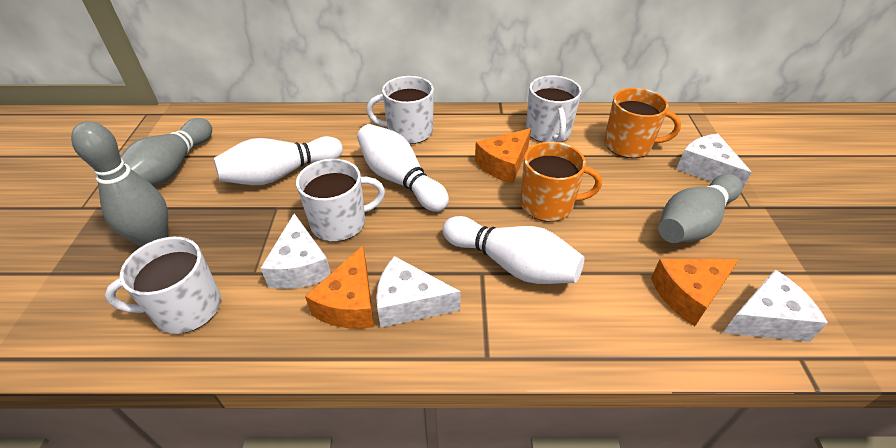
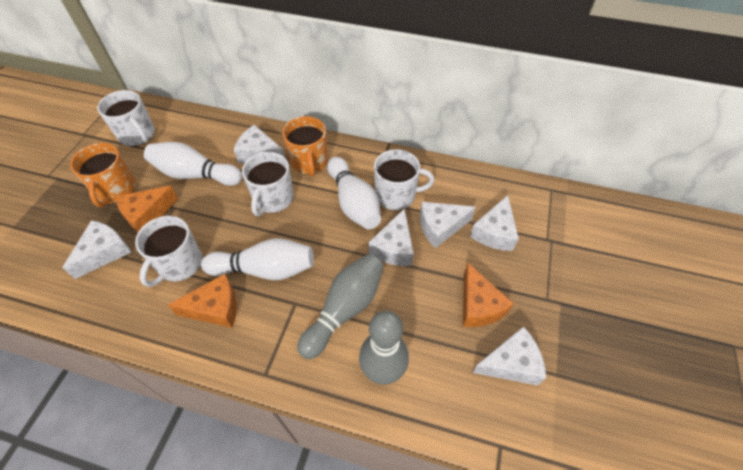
grey bowling pin: 3 -> 2
white cheese: 4 -> 6

